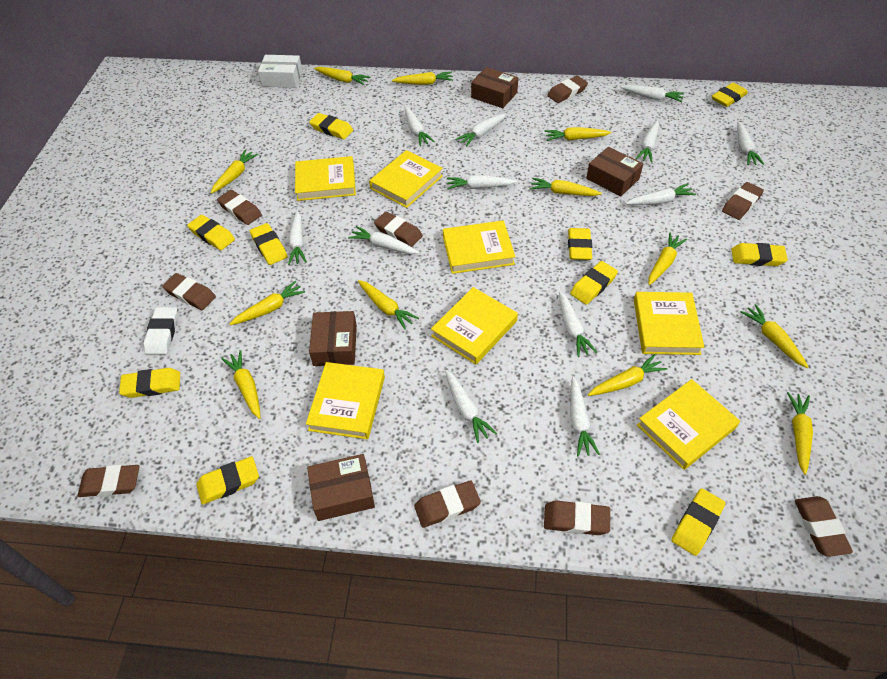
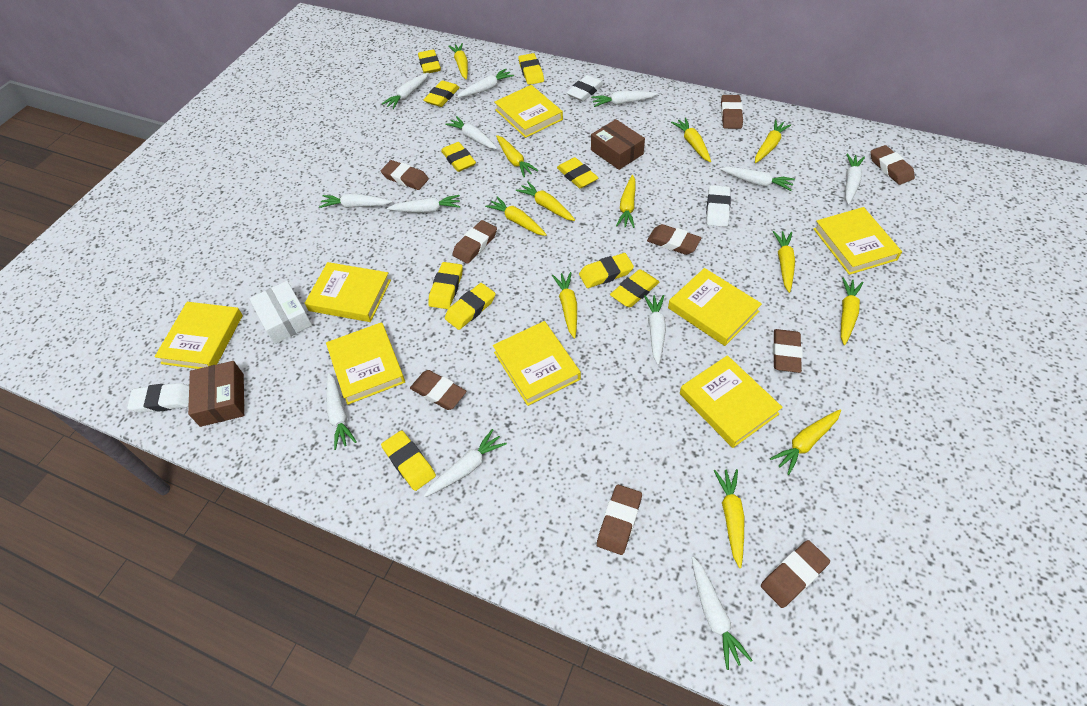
brown box: 4 -> 2
white eraser: 1 -> 3
yellow book: 7 -> 8

